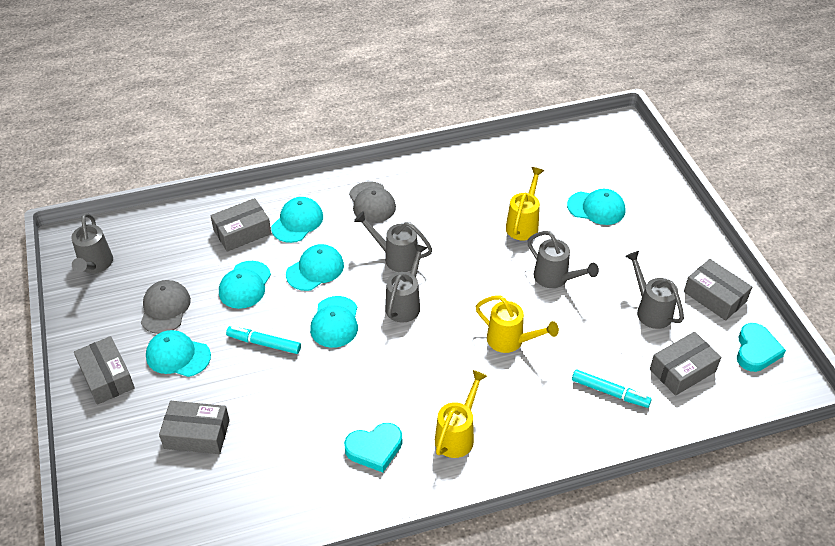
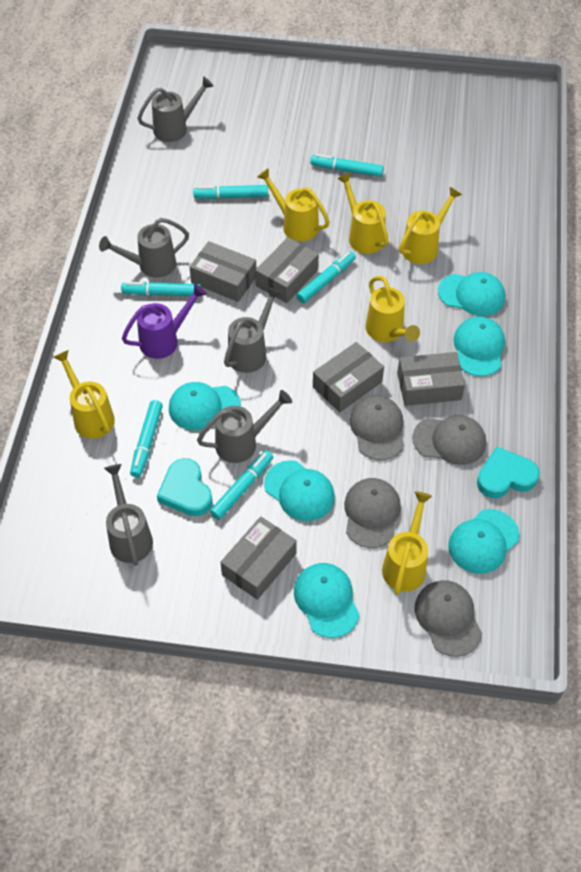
grey cap: 2 -> 4
purple watering can: 0 -> 1
turquoise marker: 2 -> 6
yellow watering can: 3 -> 6

